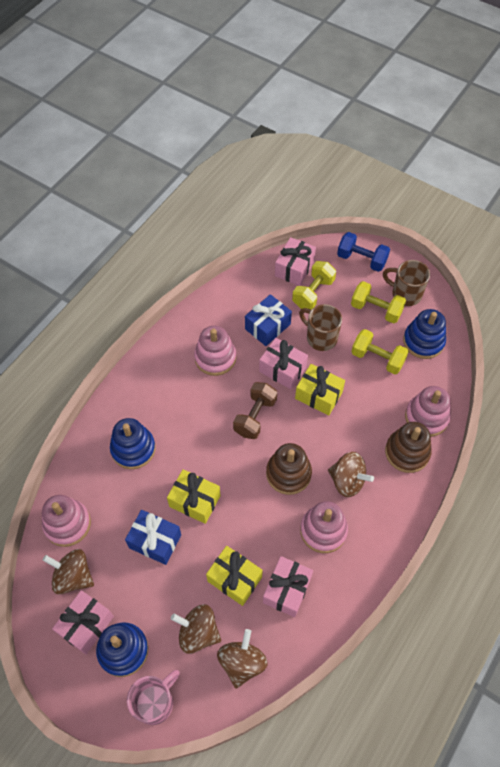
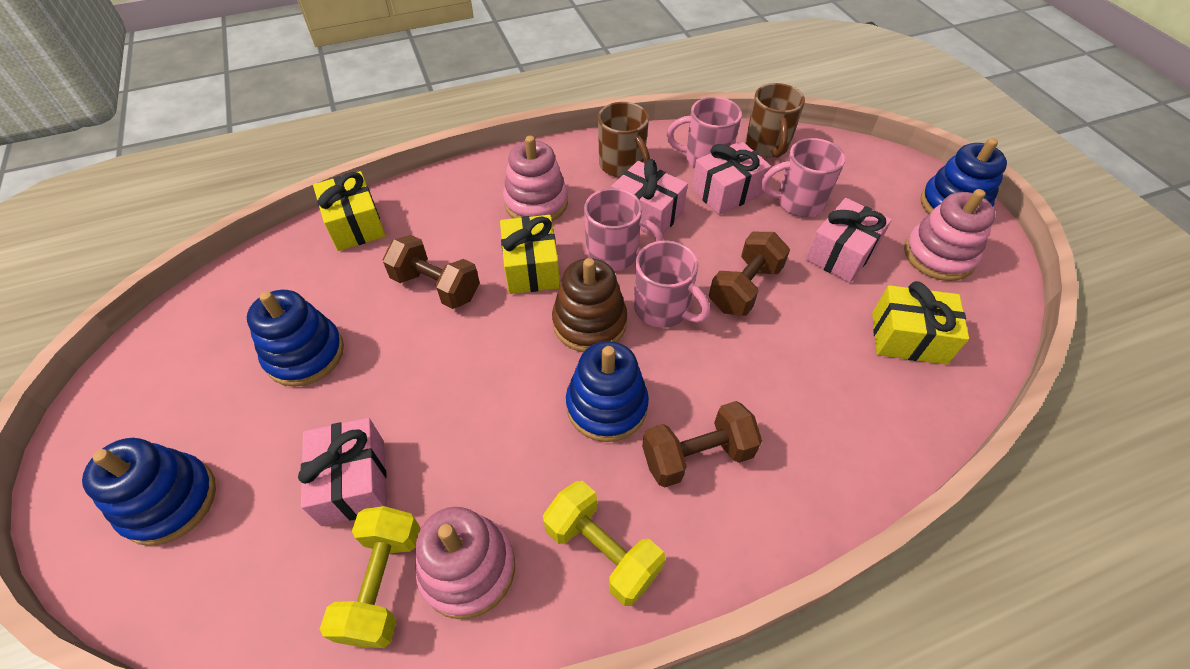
blue dumbbell: 1 -> 0
blue gift: 2 -> 0
blue stacking toy: 3 -> 4
brown dumbbell: 1 -> 3
brown spinning top: 4 -> 0
brown stacking toy: 2 -> 1
pink mug: 1 -> 4
pink stacking toy: 4 -> 3
yellow dumbbell: 3 -> 2

